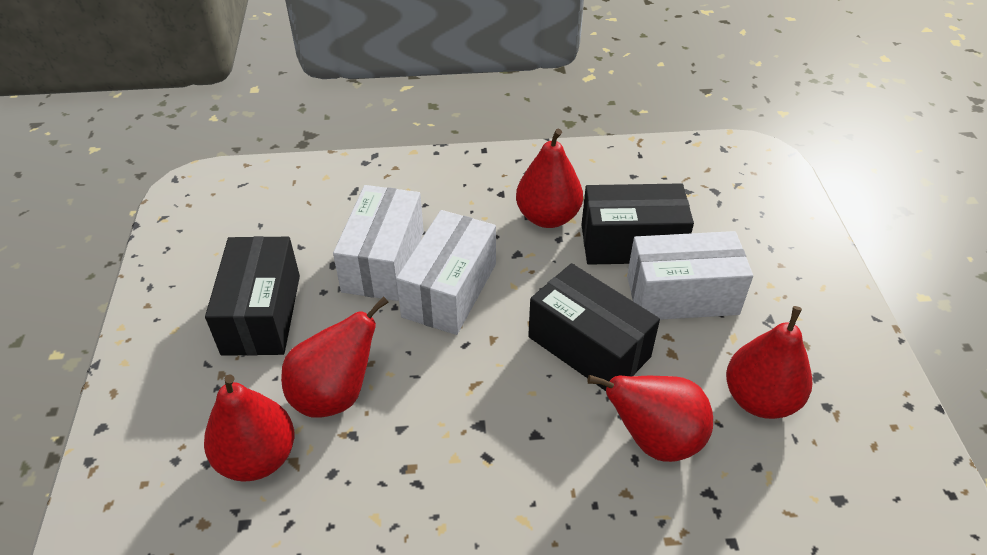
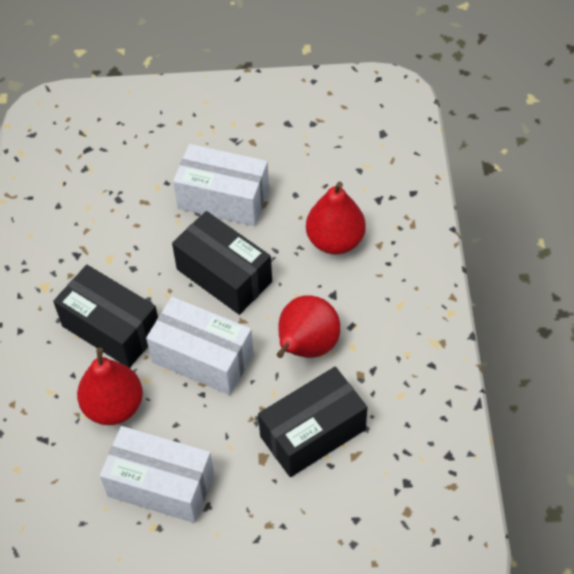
red pear: 5 -> 3

